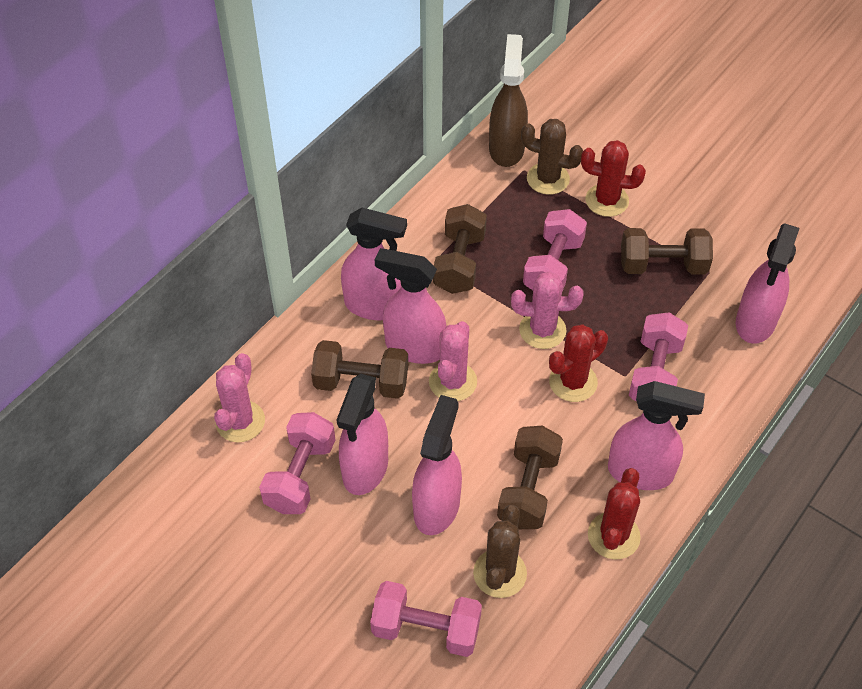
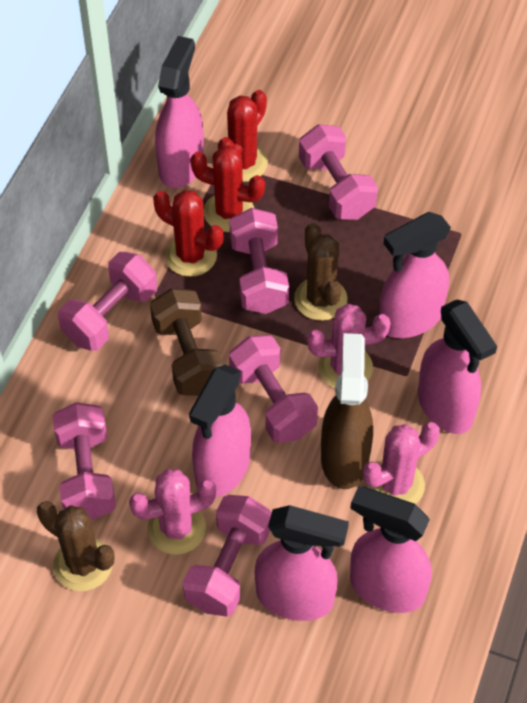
brown dumbbell: 4 -> 1
pink dumbbell: 4 -> 6

